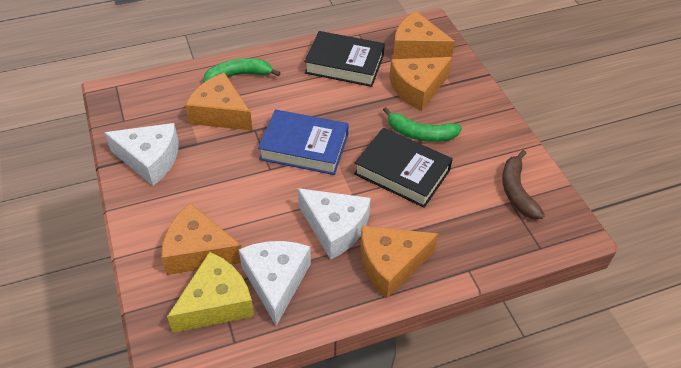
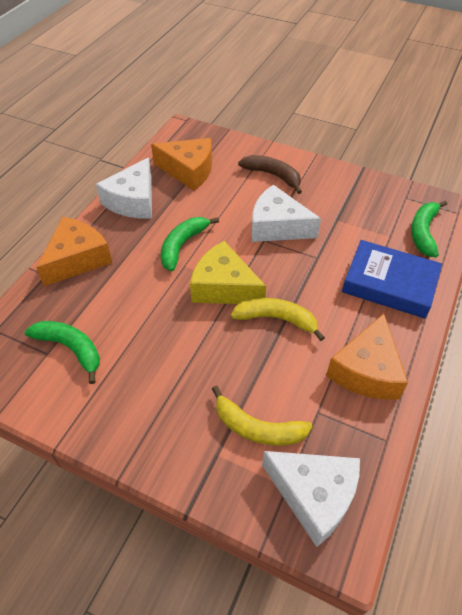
black book: 2 -> 0
green banana: 2 -> 3
orange cheese: 5 -> 3
yellow banana: 0 -> 2

